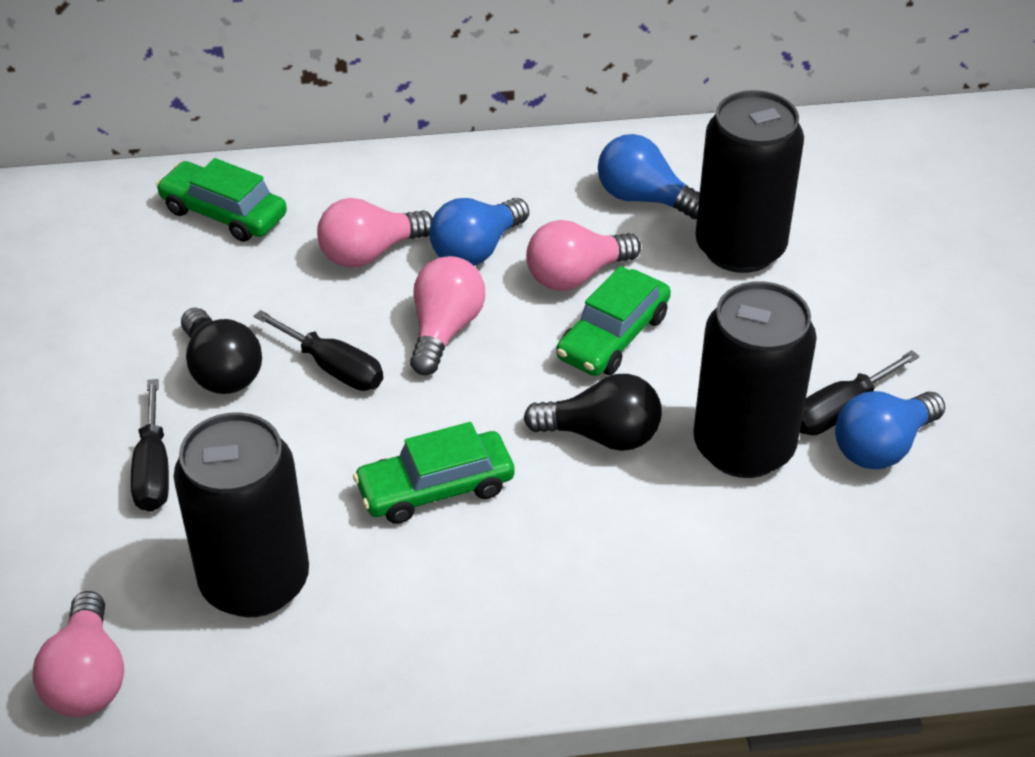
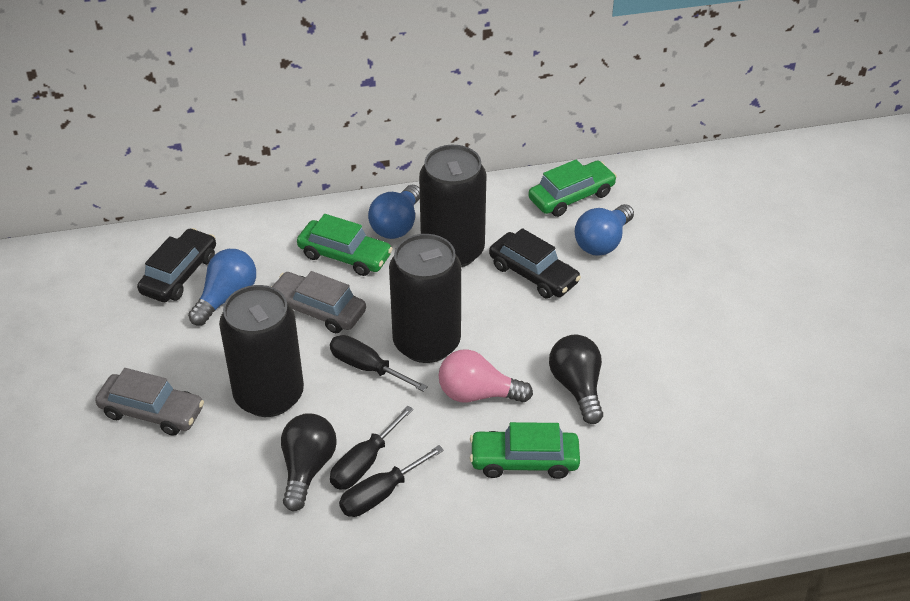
black car: 0 -> 2
grey car: 0 -> 2
pink light bulb: 4 -> 1

